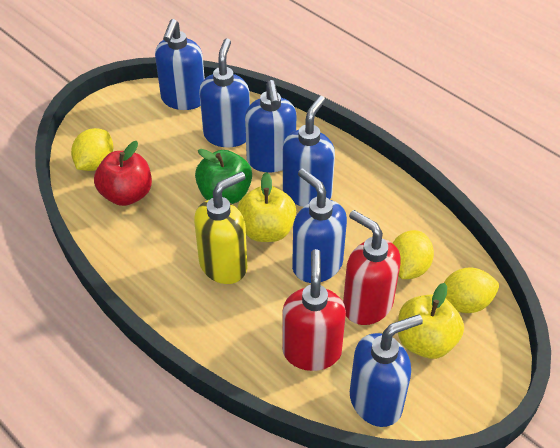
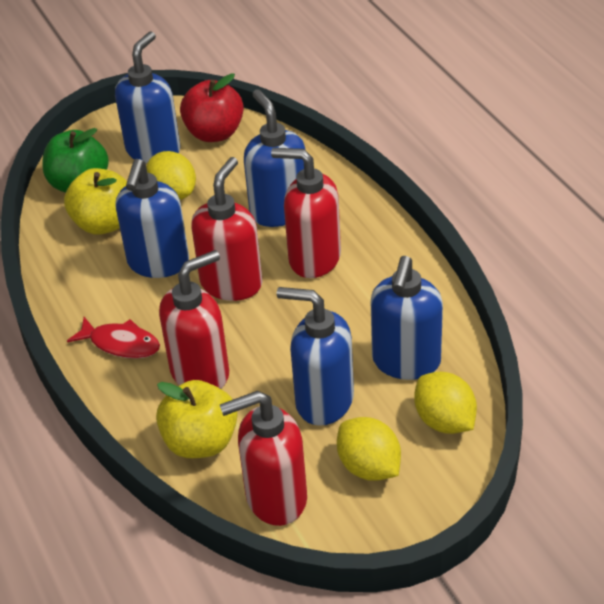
blue soap dispenser: 6 -> 5
red fish: 0 -> 1
red soap dispenser: 2 -> 4
yellow soap dispenser: 1 -> 0

